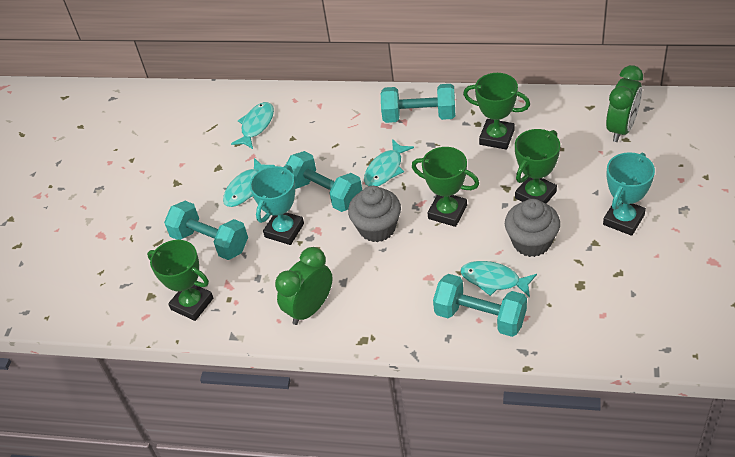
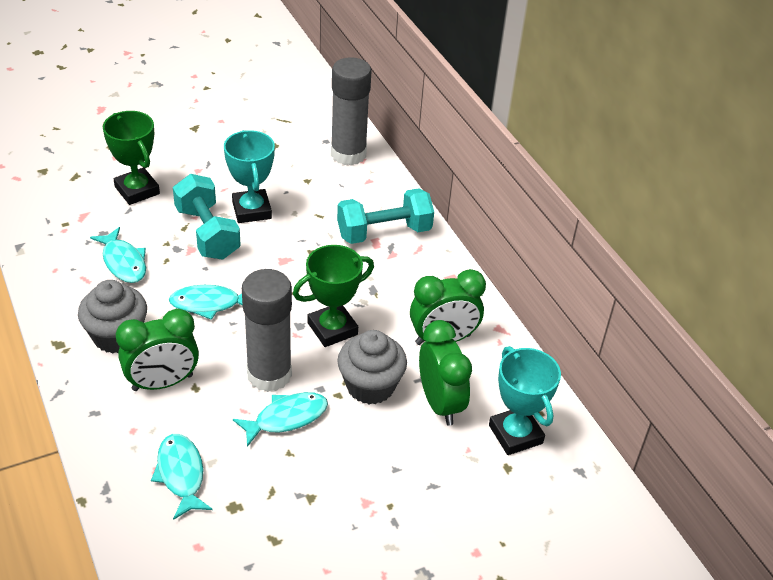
green clock: 2 -> 3
green trophy: 4 -> 2
grey glue stick: 0 -> 2
turquoise dumbbell: 4 -> 2

